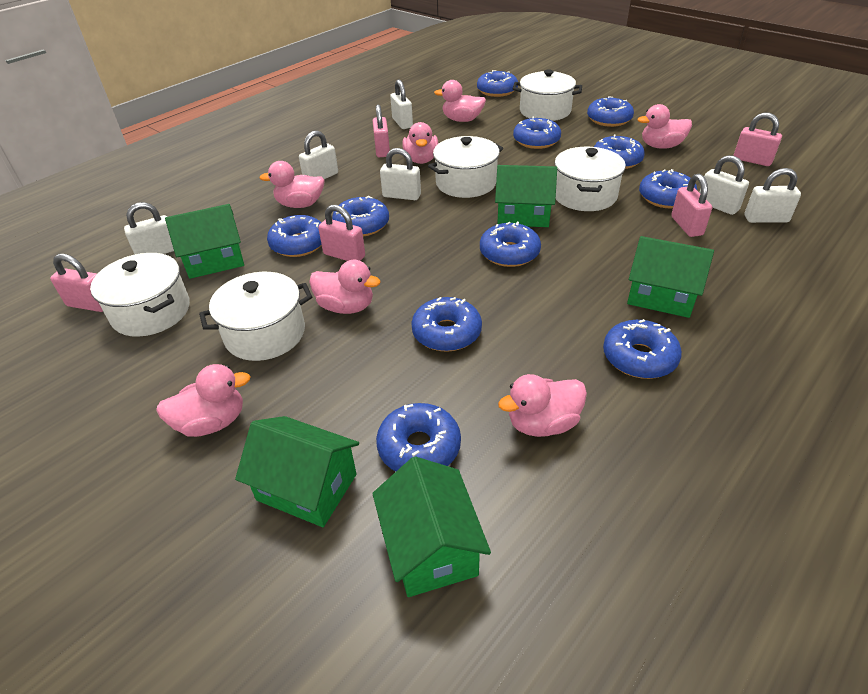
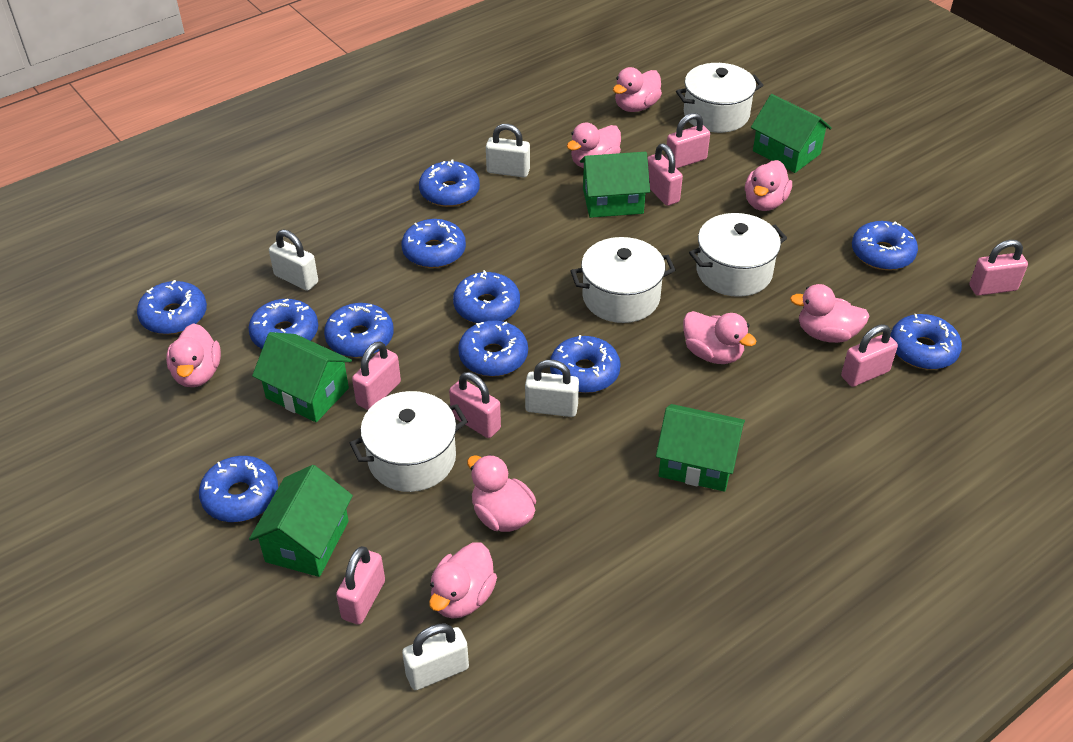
pink duck: 7 -> 8
pink padlock: 5 -> 7
white padlock: 6 -> 4
white pot: 5 -> 4

